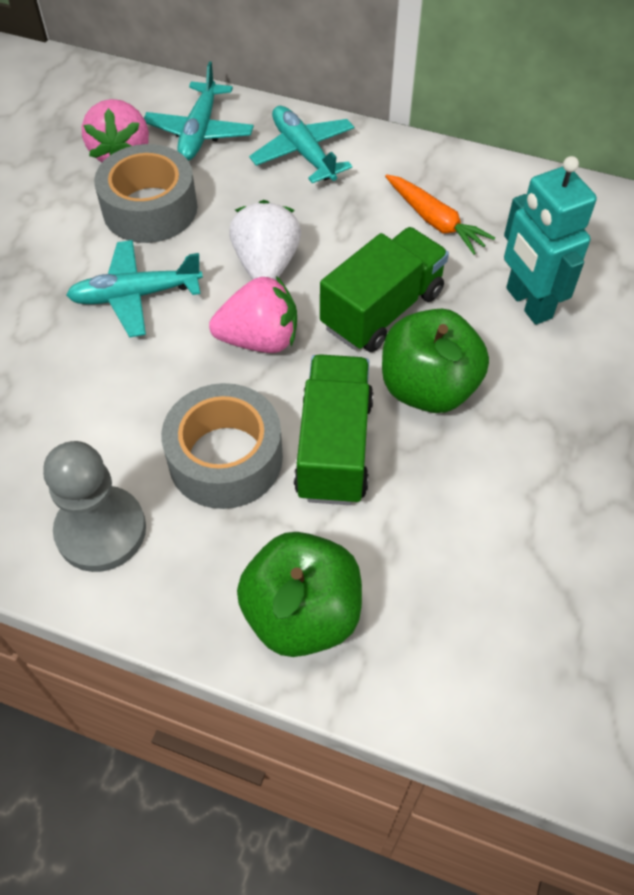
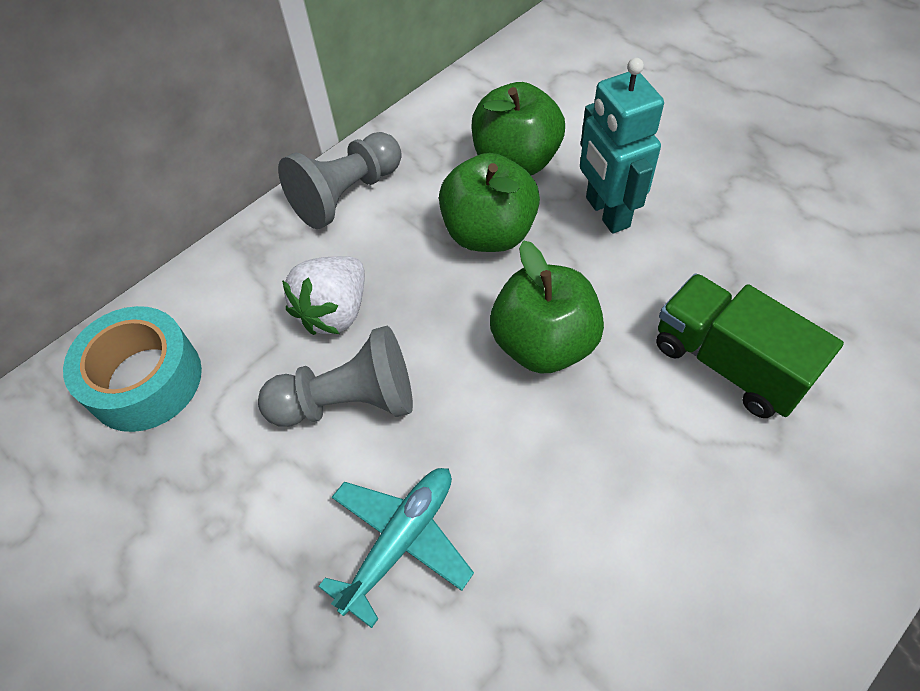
green apple: 2 -> 3
green truck: 2 -> 1
grey pawn: 1 -> 2
grey tape: 2 -> 0
orange carrot: 1 -> 0
pink strawberry: 2 -> 0
turquoise plane: 3 -> 1
turquoise tape: 0 -> 1

